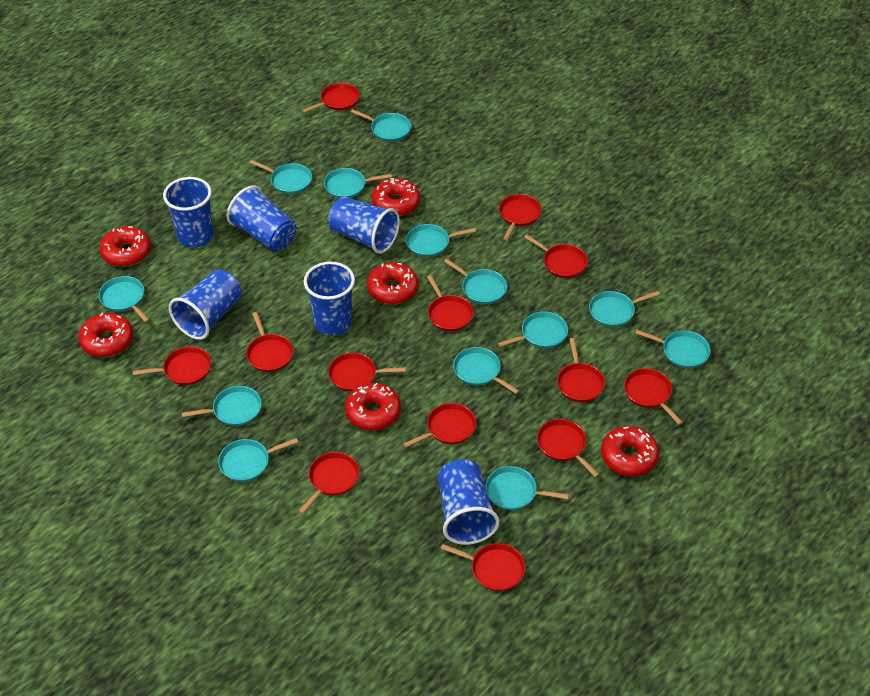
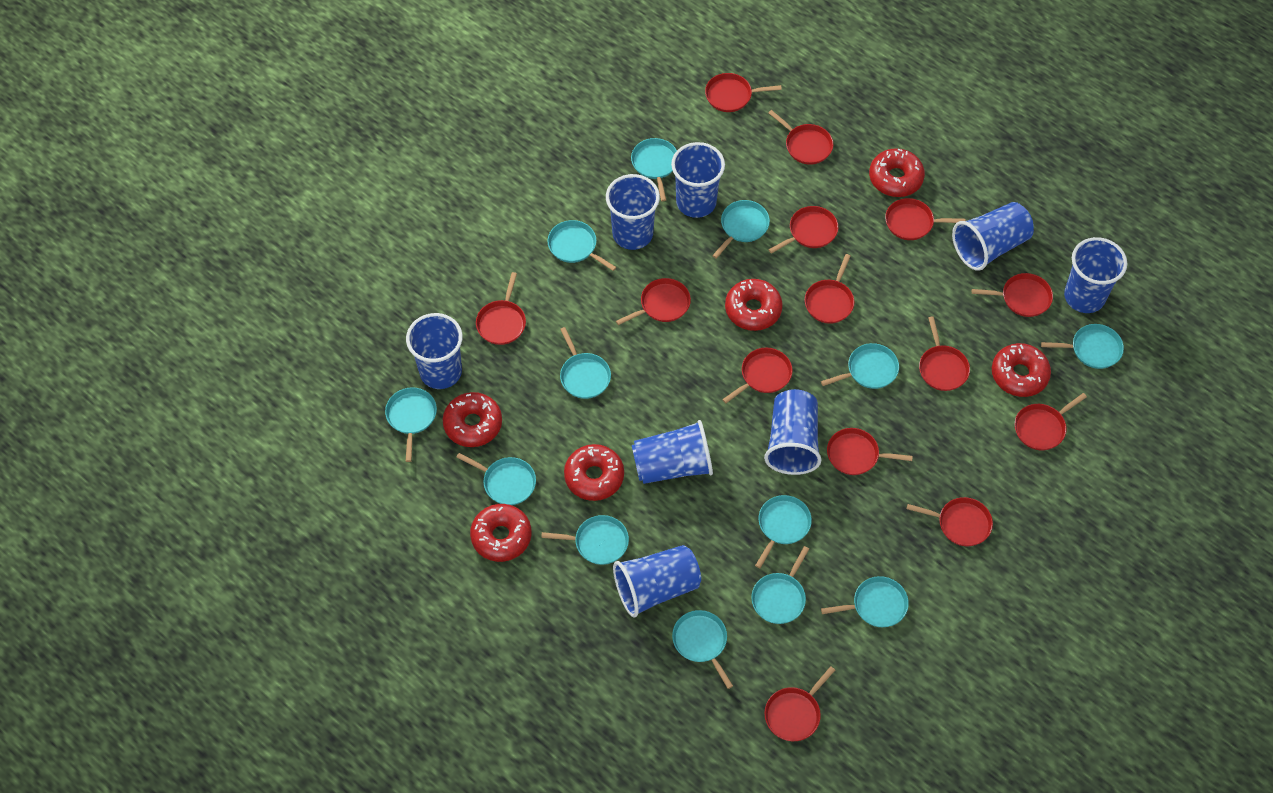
blue cup: 6 -> 8
red pan: 13 -> 14

